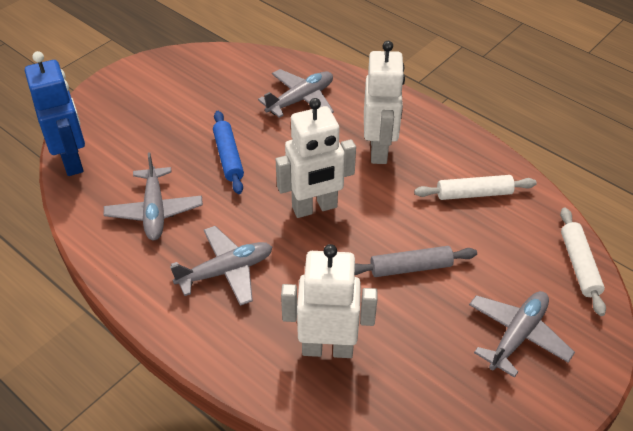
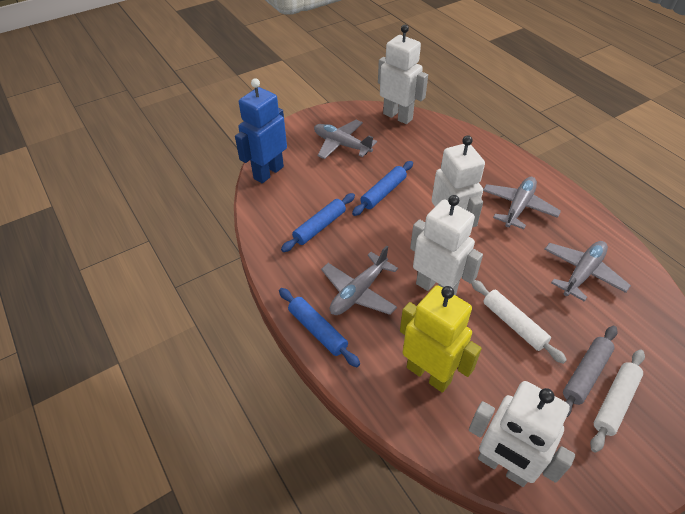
blue rolling pin: 1 -> 3
white robot: 3 -> 4
yellow robot: 0 -> 1

